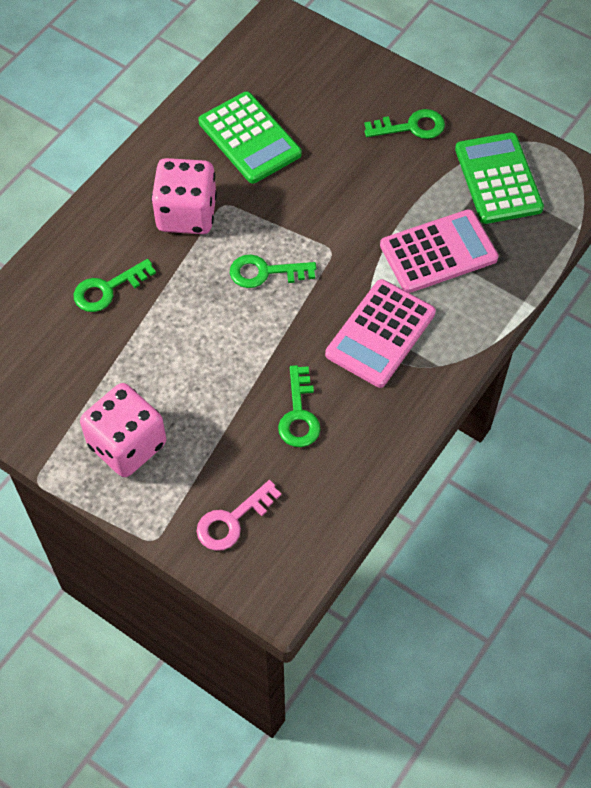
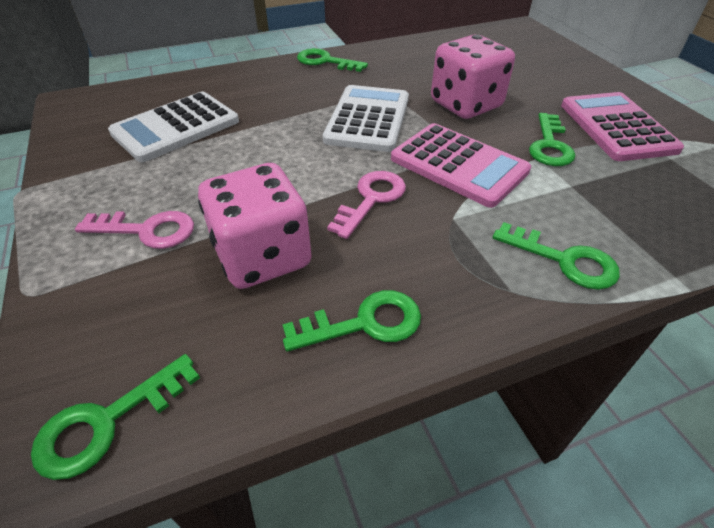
green calculator: 2 -> 0
green key: 4 -> 5
pink key: 1 -> 2
white calculator: 0 -> 2

